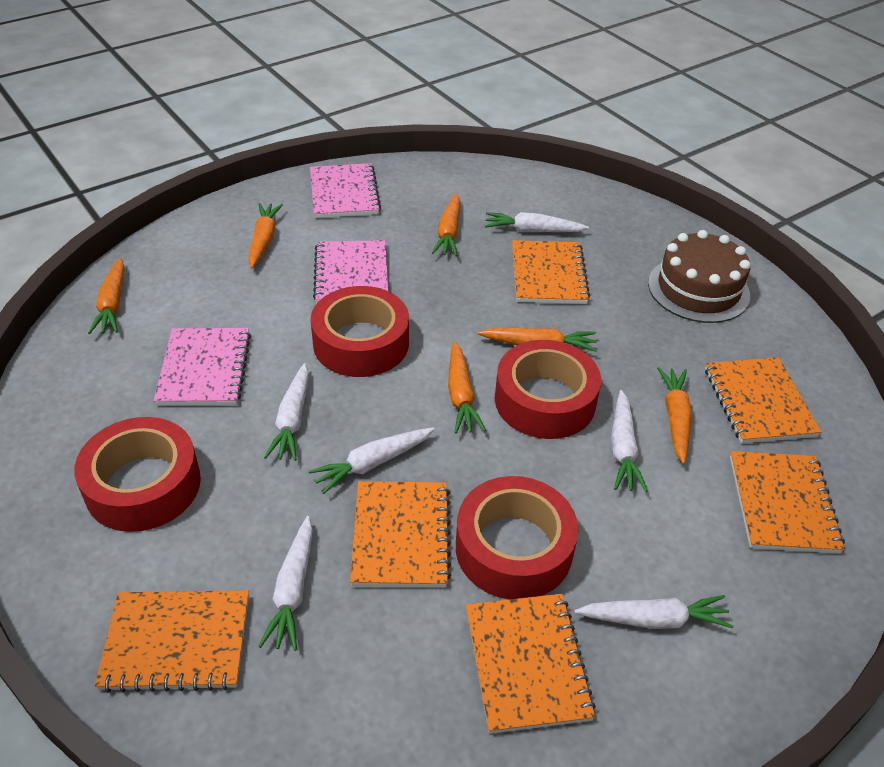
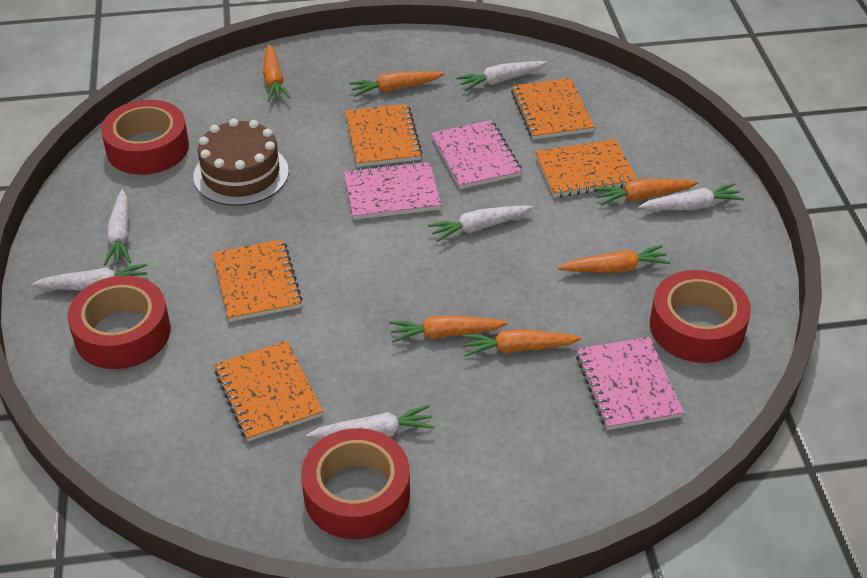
orange notebook: 6 -> 5

